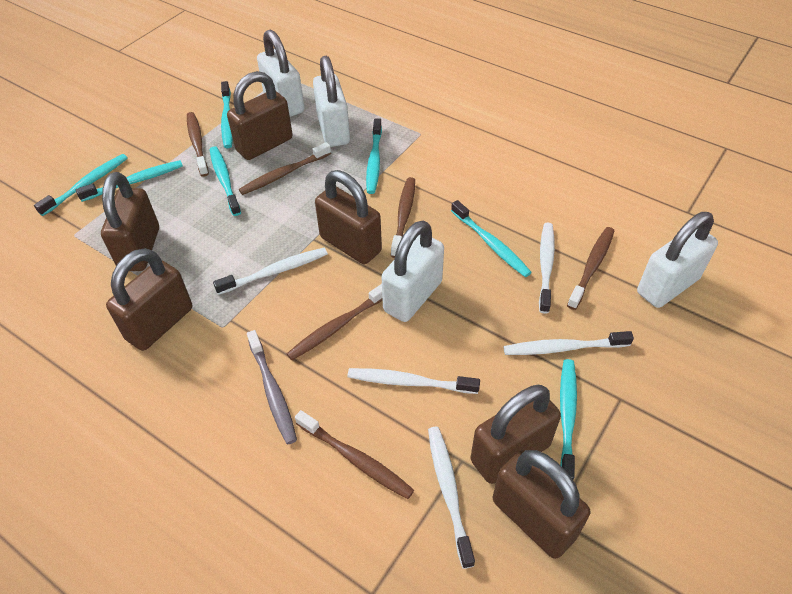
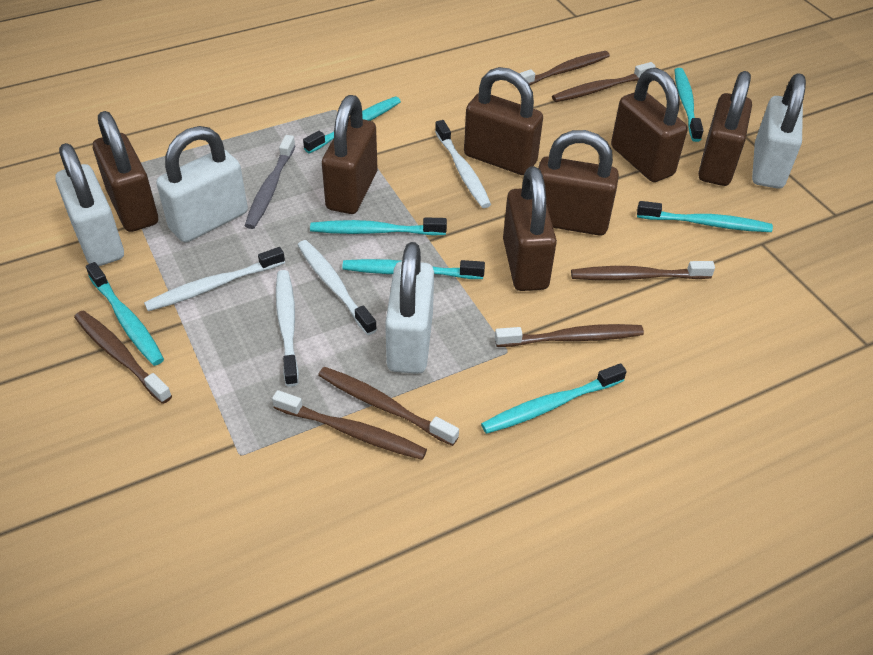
brown padlock: 6 -> 7
brown toothbrush: 6 -> 7
white toothbrush: 5 -> 4

